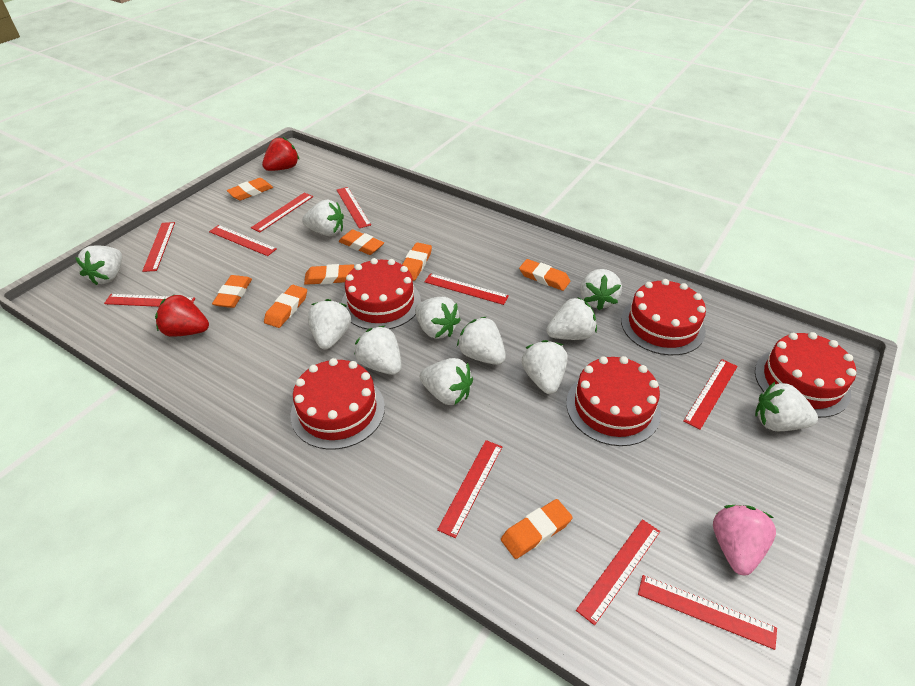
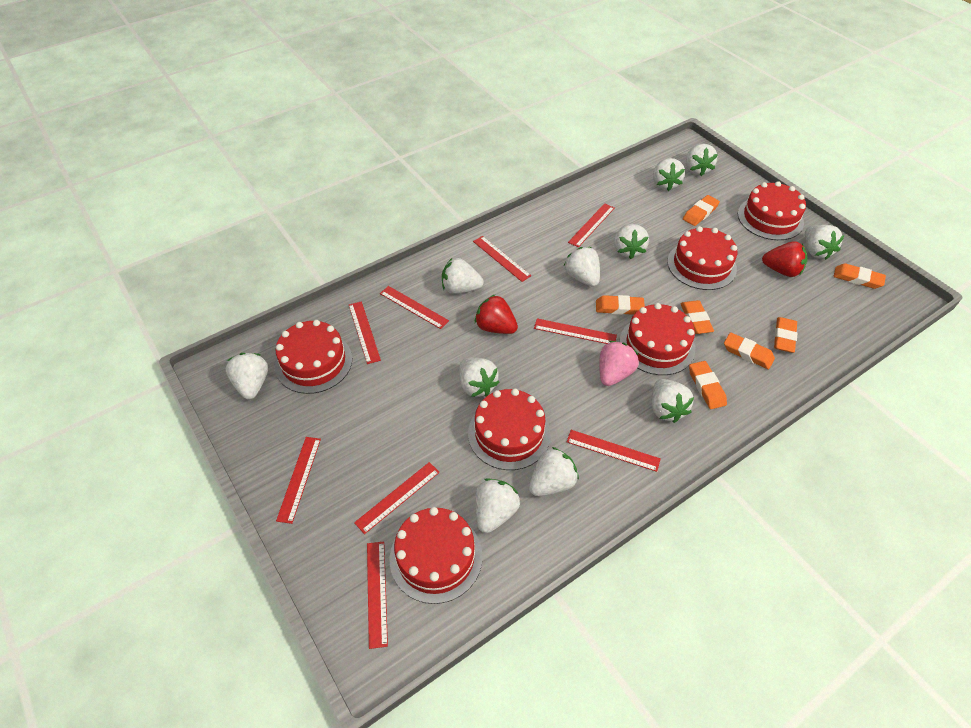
orange eraser: 8 -> 7
red cake: 5 -> 6
red ruler: 10 -> 9

